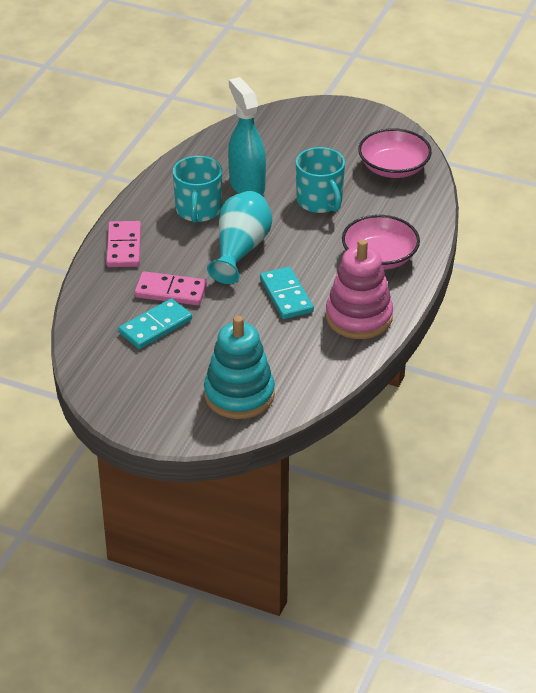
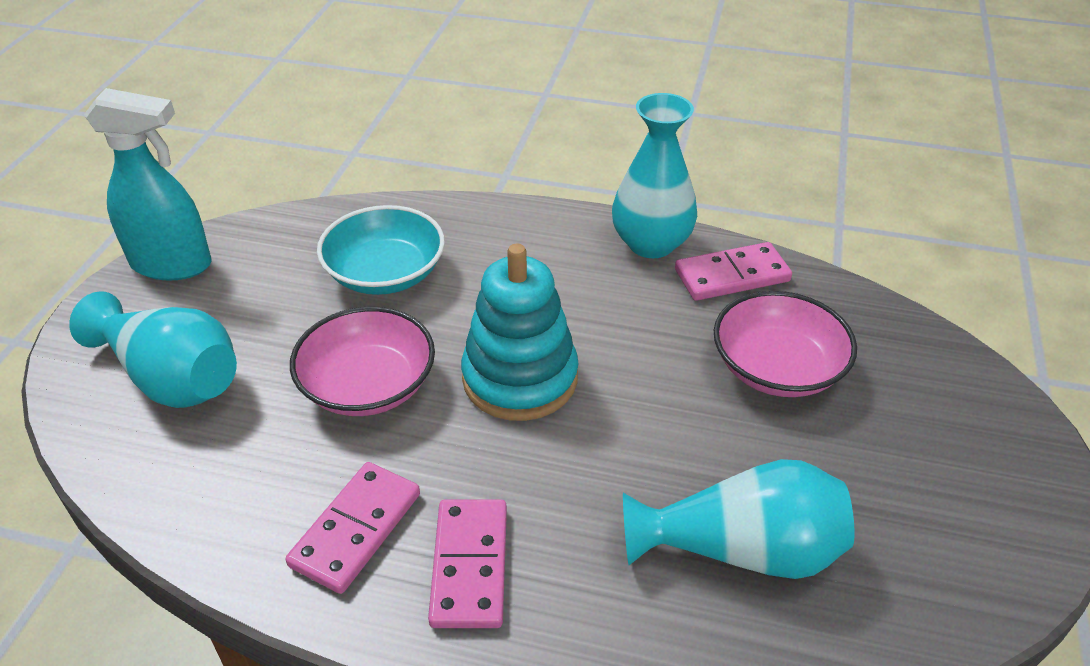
pink domino: 2 -> 3
pink stacking toy: 1 -> 0
turquoise bowl: 0 -> 1
turquoise domino: 2 -> 0
turquoise mug: 2 -> 0
turquoise vase: 1 -> 3

